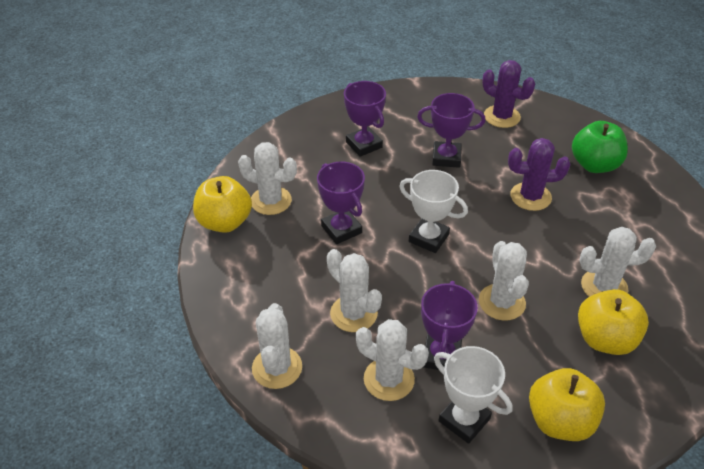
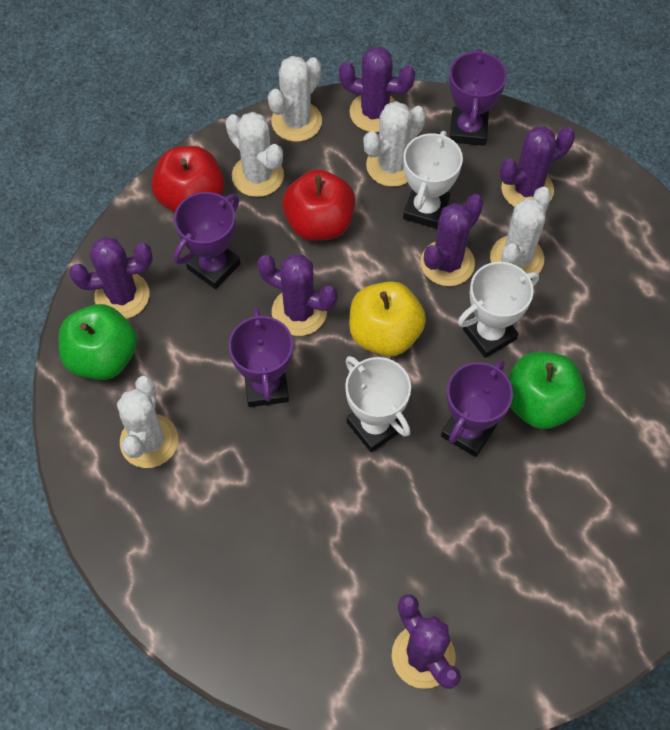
green apple: 1 -> 2
purple cactus: 2 -> 6
red apple: 0 -> 2
white cactus: 6 -> 5
white trophy: 2 -> 3
yellow apple: 3 -> 1

